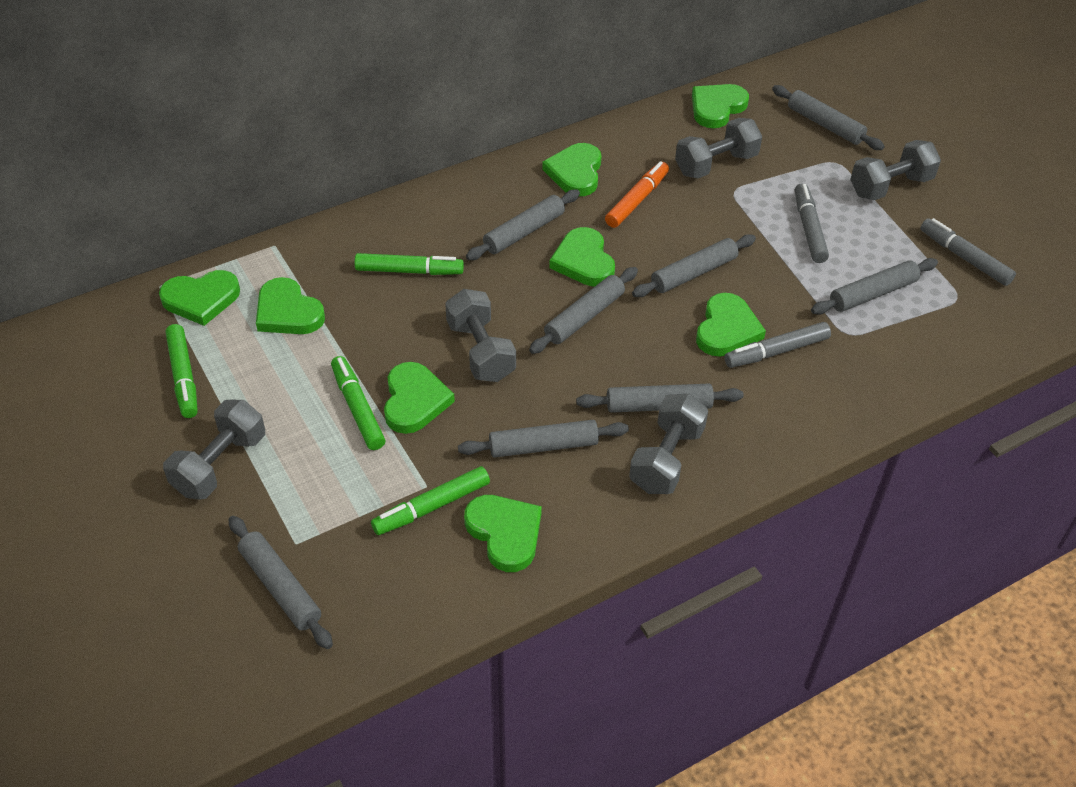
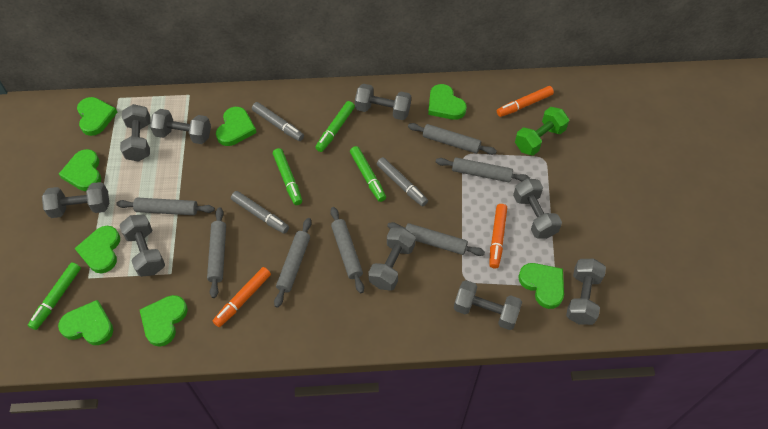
green dumbbell: 0 -> 1
grey dumbbell: 5 -> 9
grey rolling pin: 8 -> 7
orange marker: 1 -> 3

